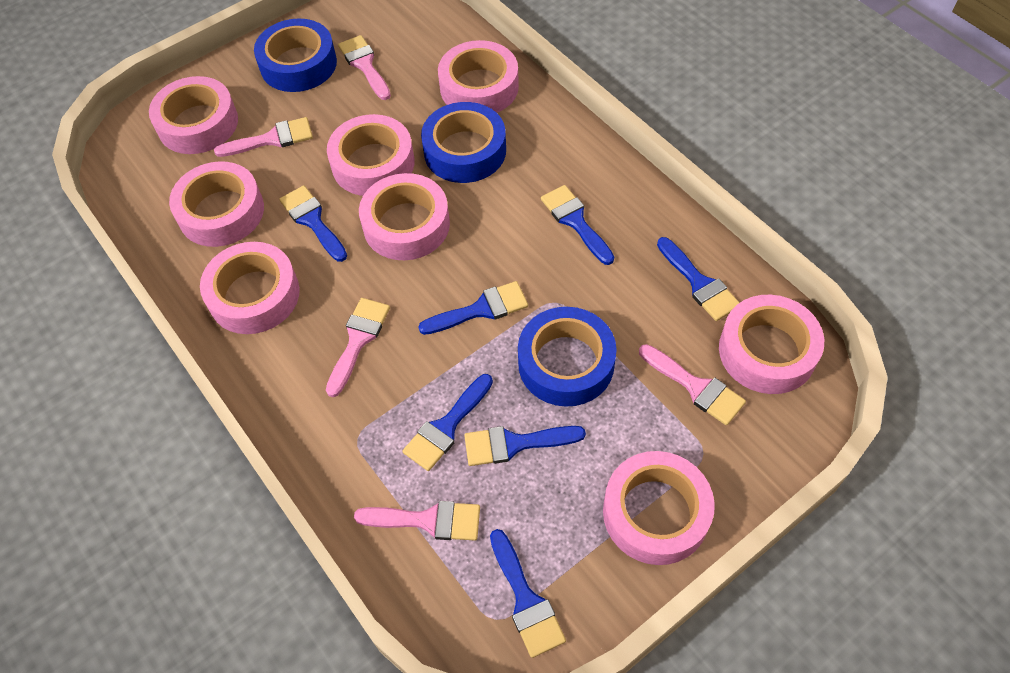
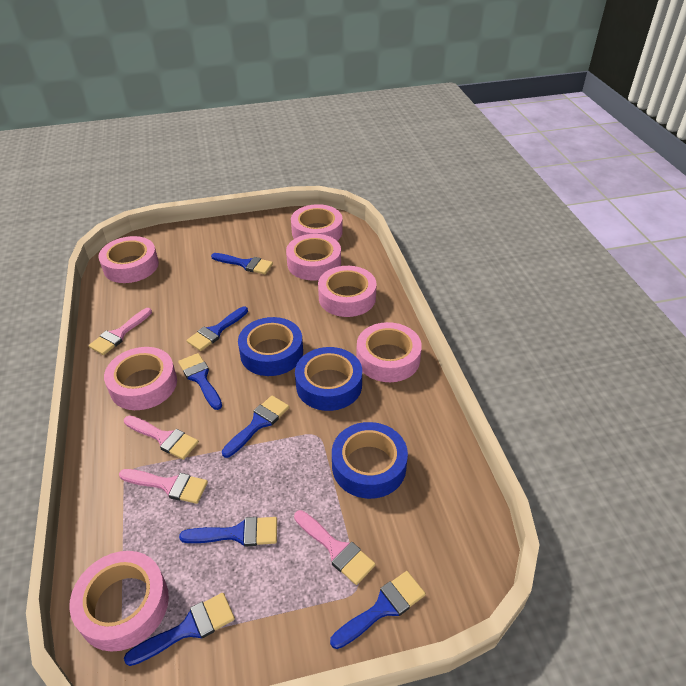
pink brush: 5 -> 4
pink tape: 8 -> 7

